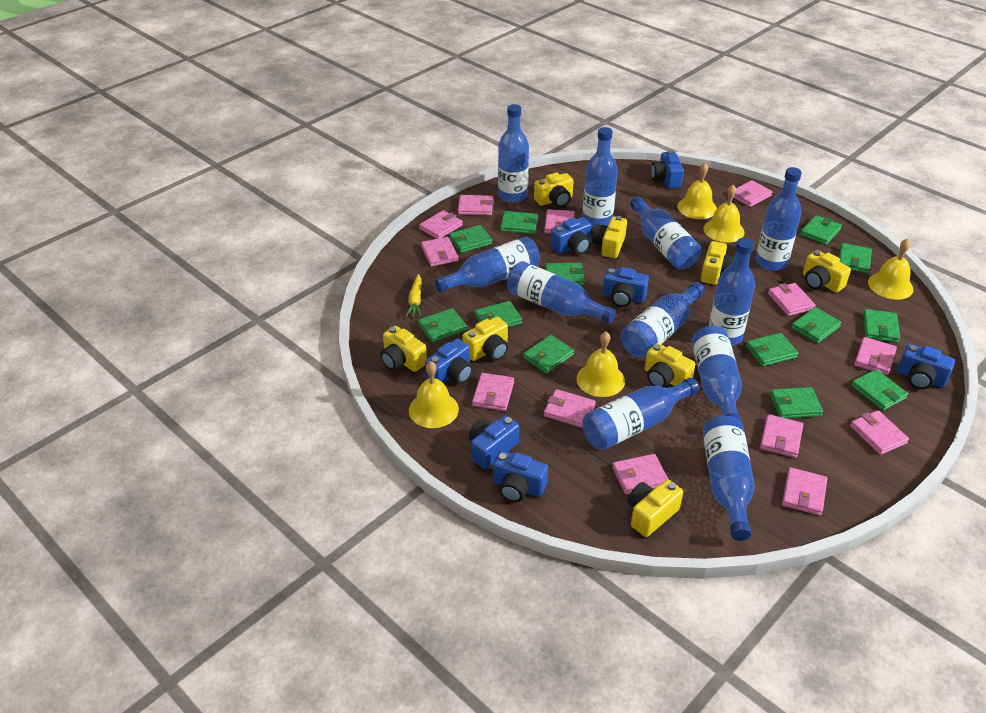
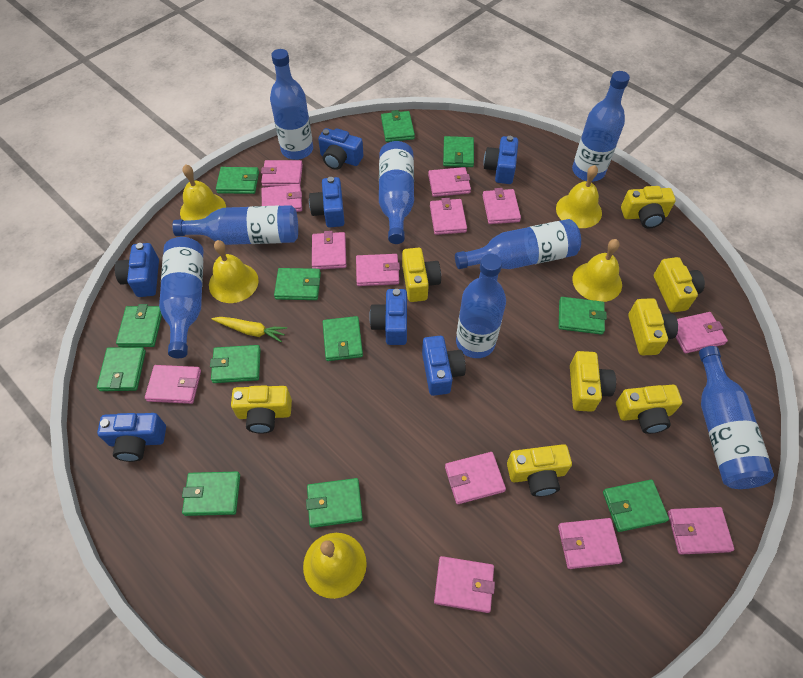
blue bottle: 11 -> 8
green wallet: 13 -> 12

